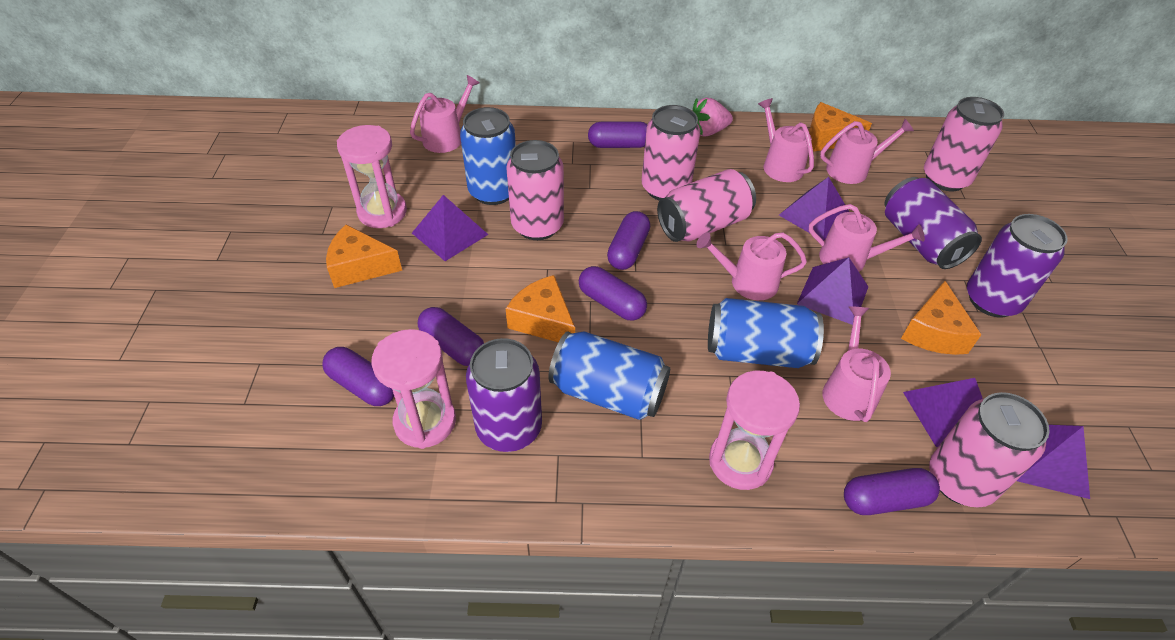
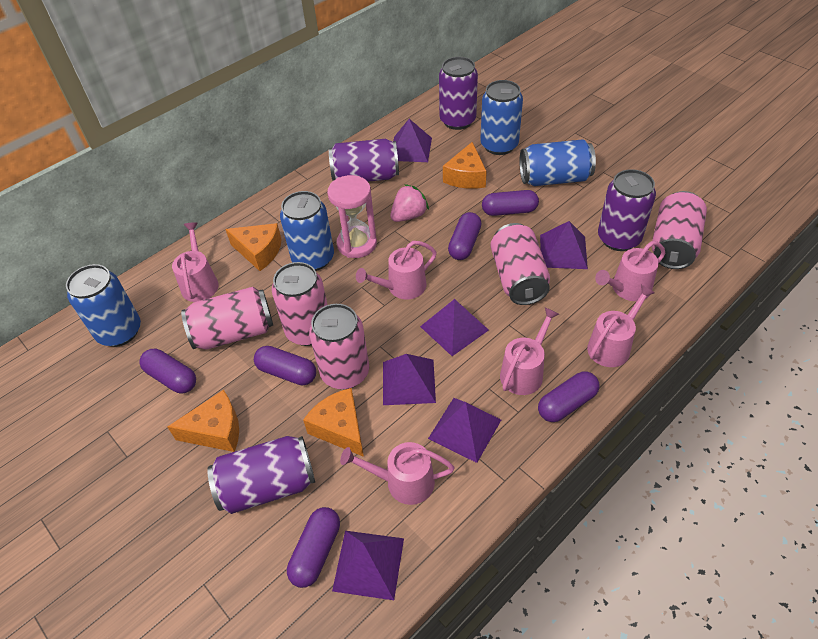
blue can: 3 -> 4
pink hourglass: 3 -> 1
purple can: 3 -> 4
purple pyramid: 5 -> 6

